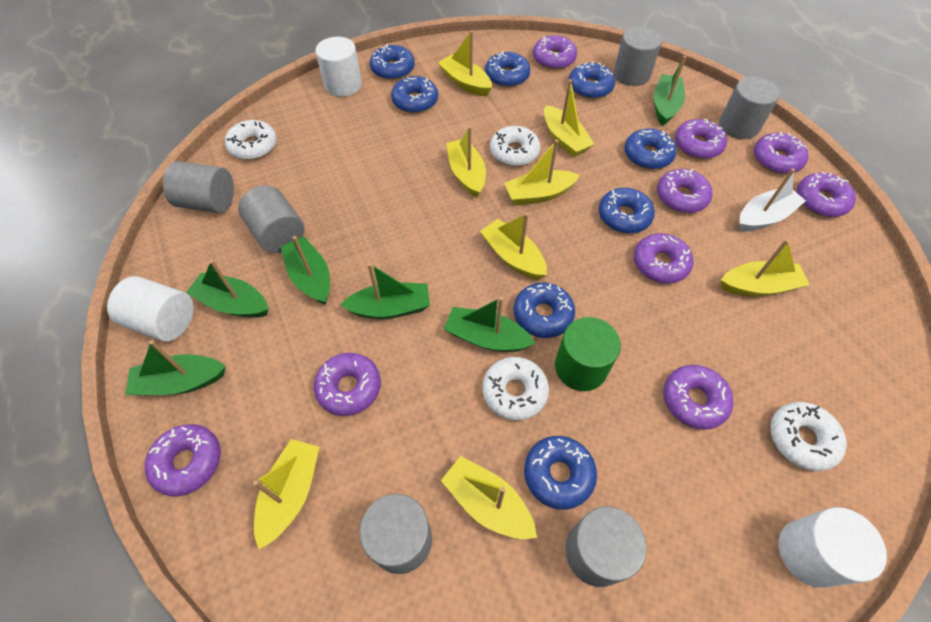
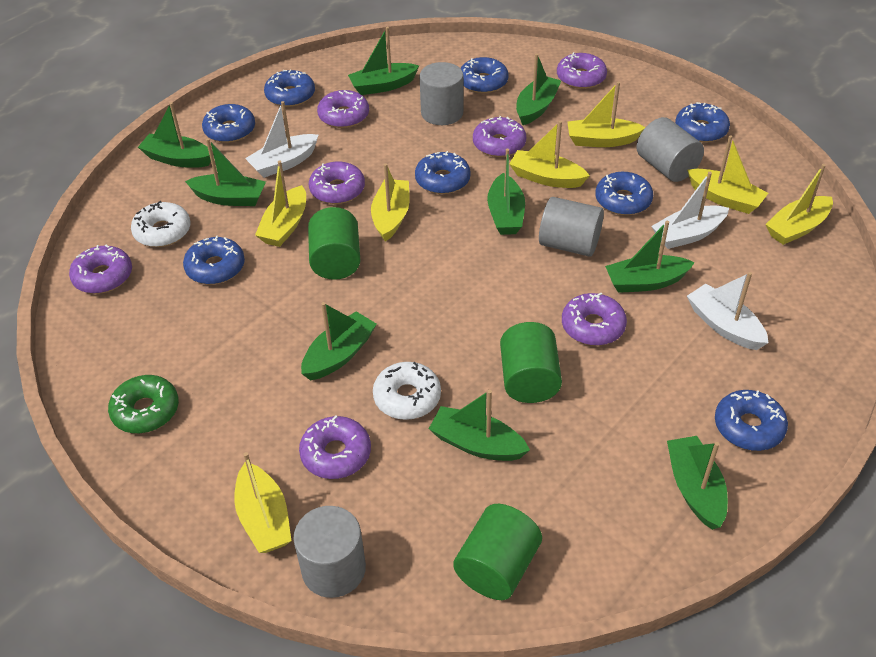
green boat: 6 -> 9
green cylinder: 1 -> 3
green donut: 0 -> 1
grey cylinder: 6 -> 4
purple donut: 9 -> 7
white boat: 1 -> 3
white cylinder: 3 -> 0
white donut: 4 -> 2
yellow boat: 8 -> 7

